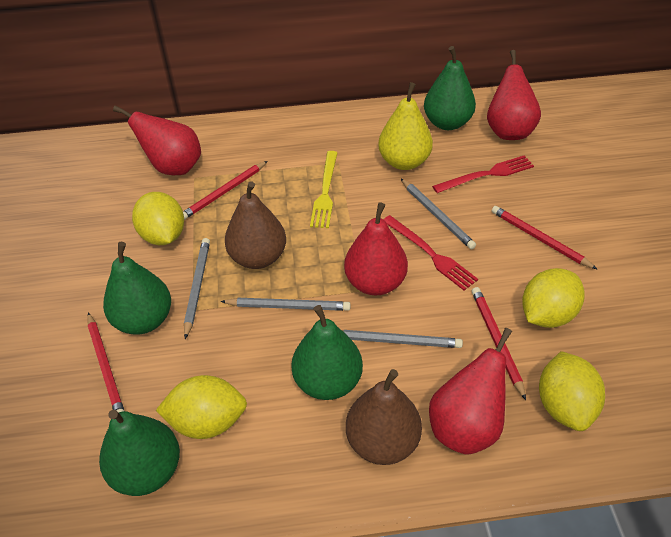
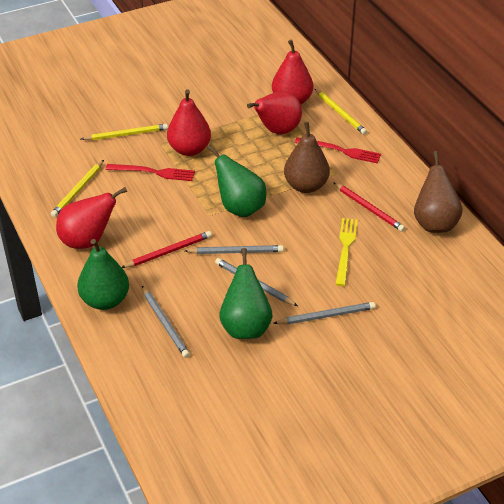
green pear: 4 -> 3
red pencil: 4 -> 2
yellow lemon: 4 -> 0
yellow pear: 1 -> 0
yellow pencil: 0 -> 3

